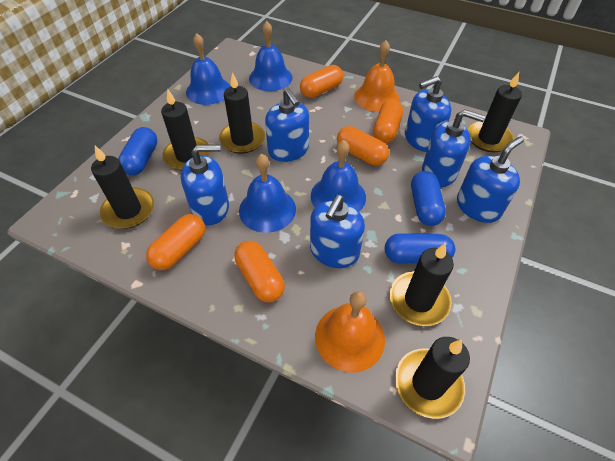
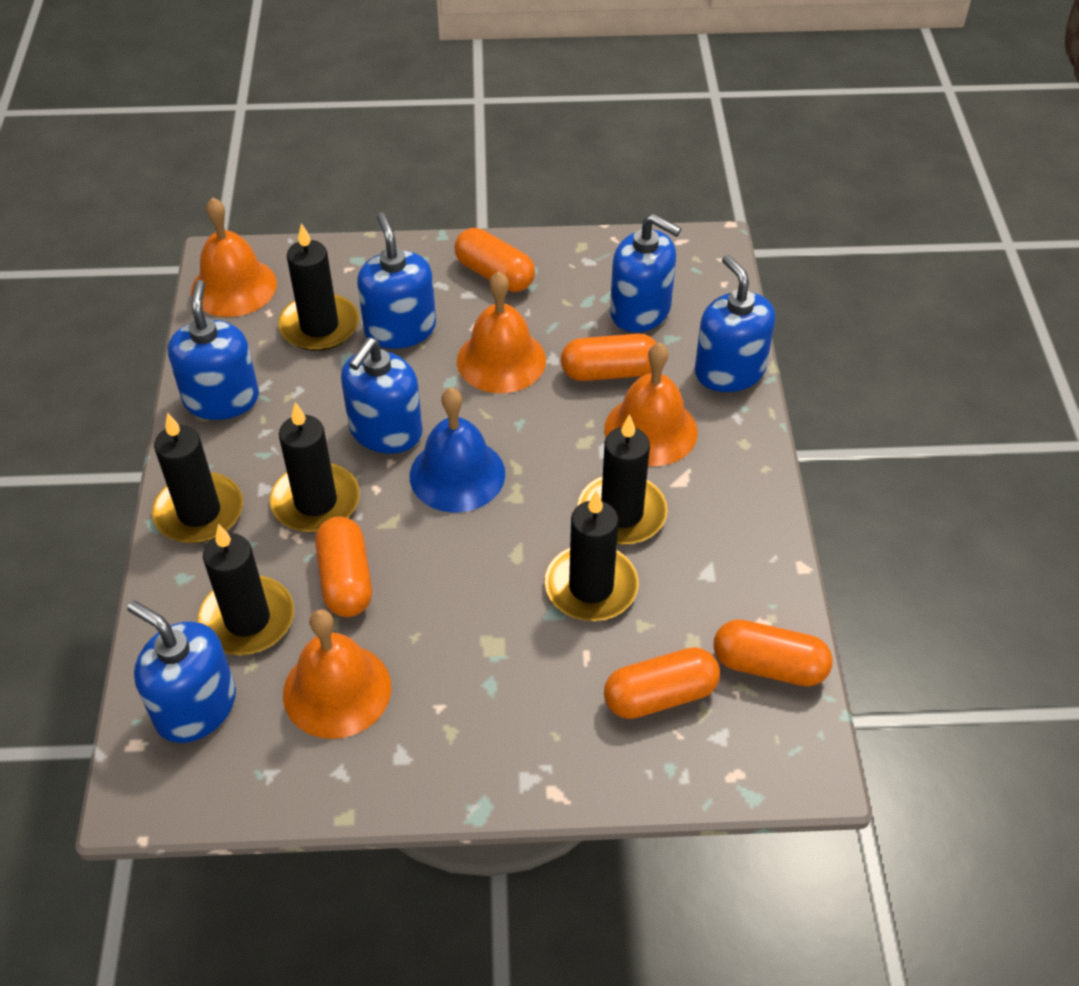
blue bell: 4 -> 1
blue capsule: 3 -> 0
orange bell: 2 -> 4

